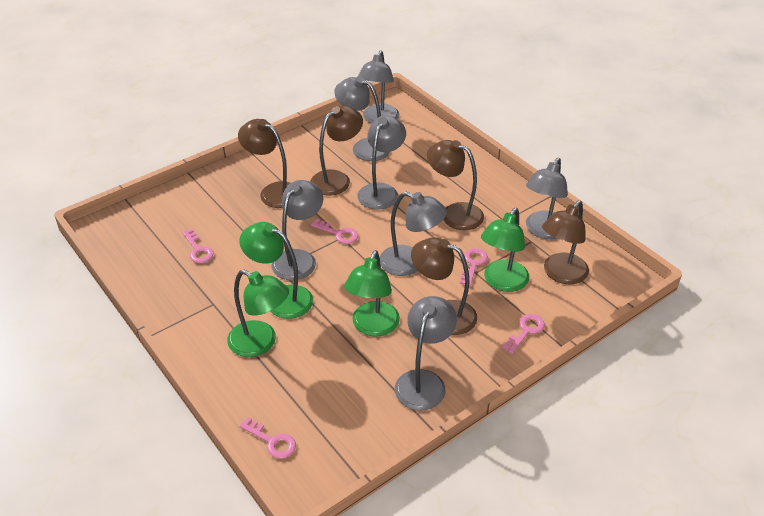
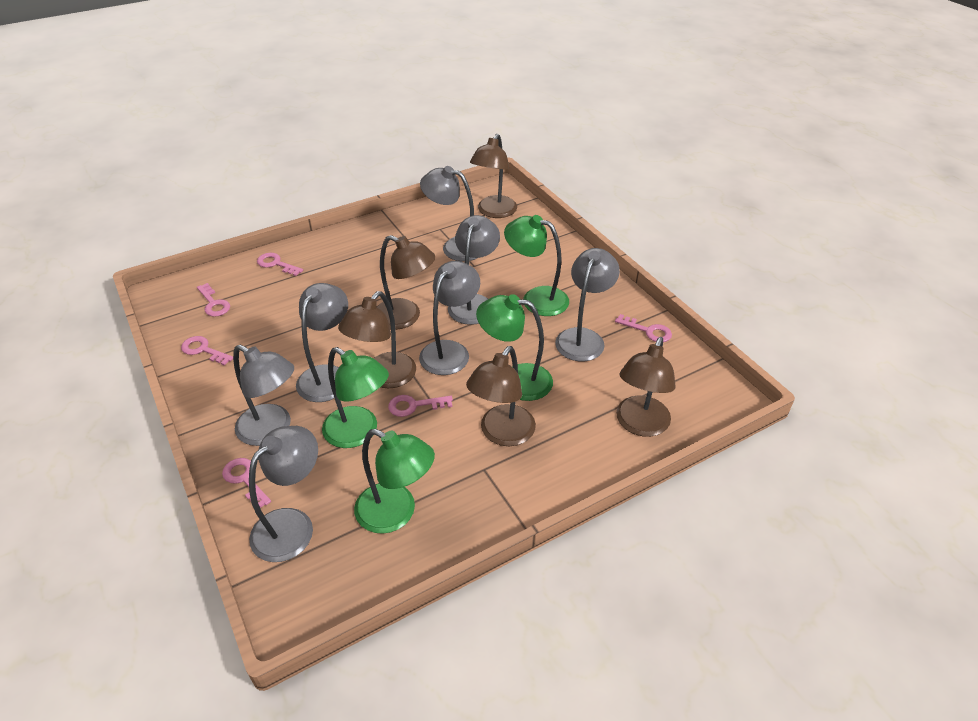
pink key: 5 -> 6

